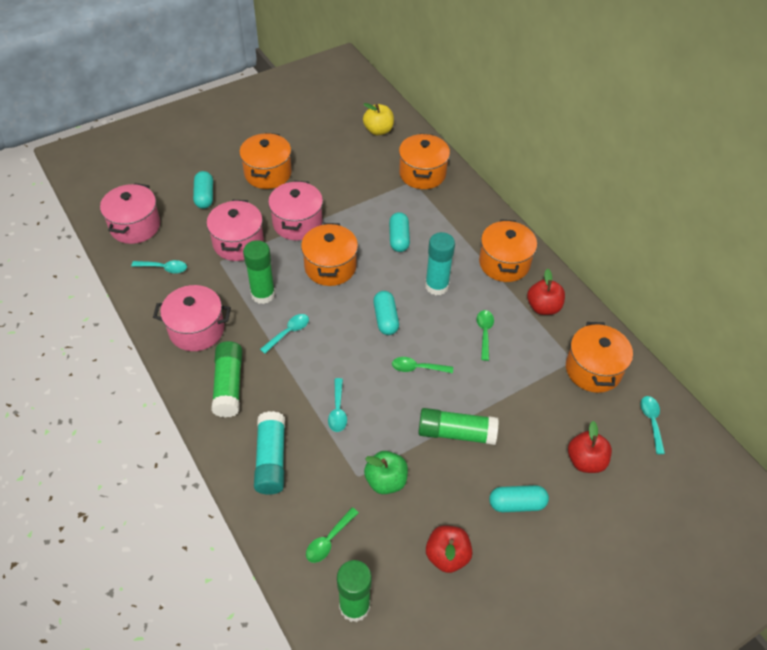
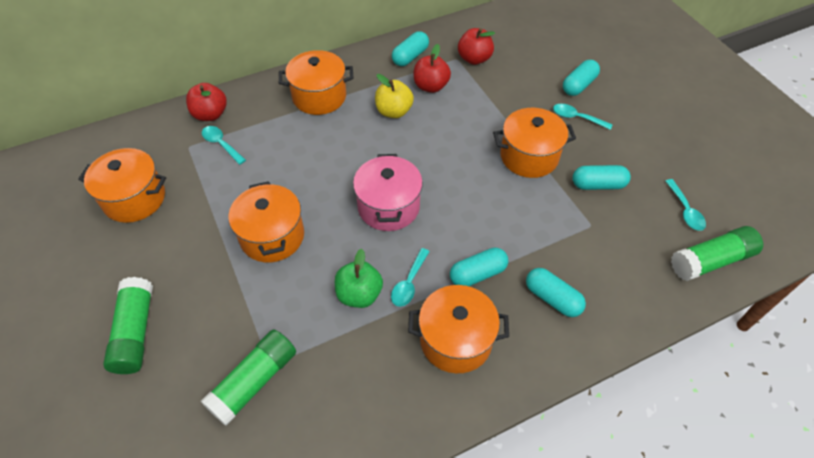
green glue stick: 4 -> 3
green spoon: 3 -> 0
pink pot: 4 -> 1
turquoise capsule: 4 -> 5
turquoise glue stick: 2 -> 0

